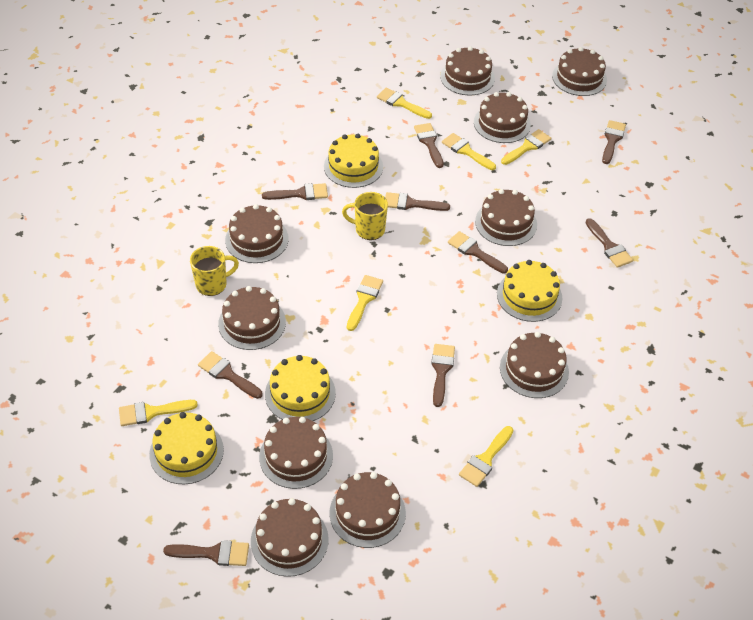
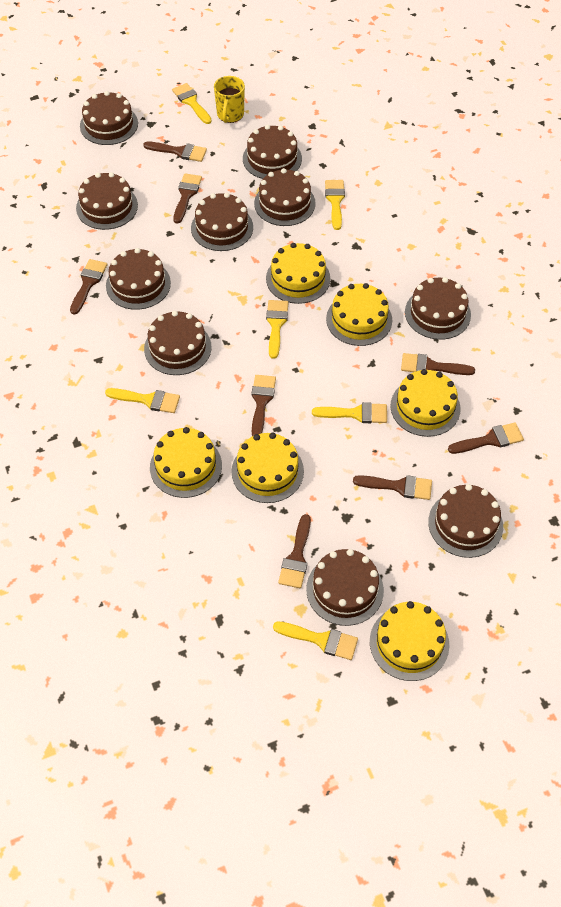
brown brush: 9 -> 8
yellow cake: 4 -> 6
yellow mug: 2 -> 1

